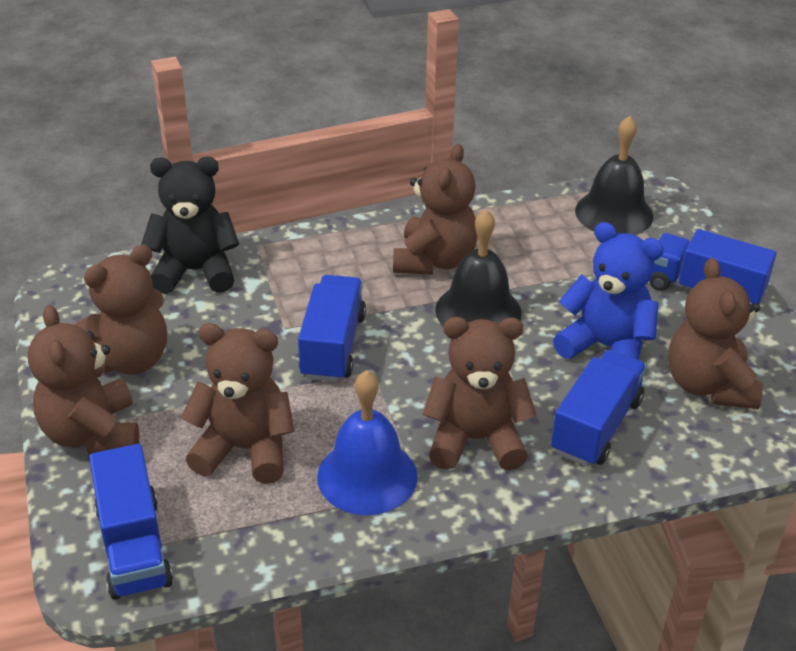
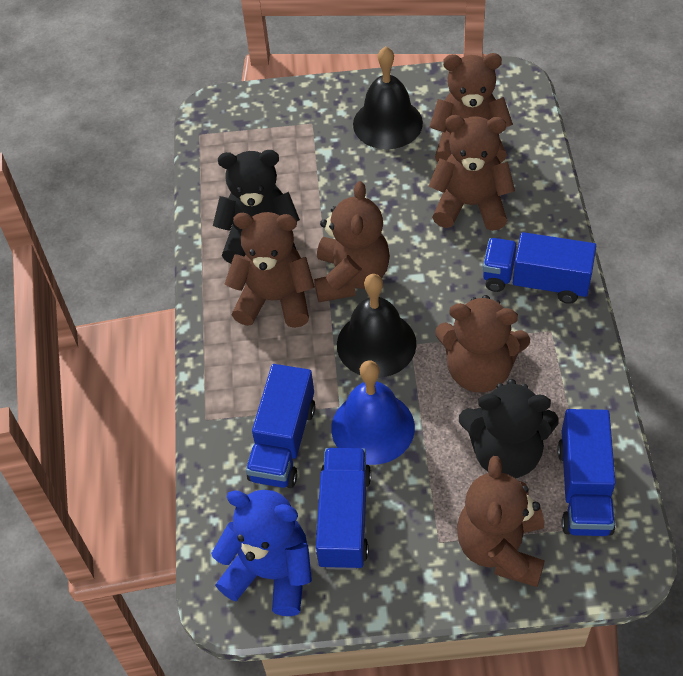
black teddy bear: 1 -> 2

